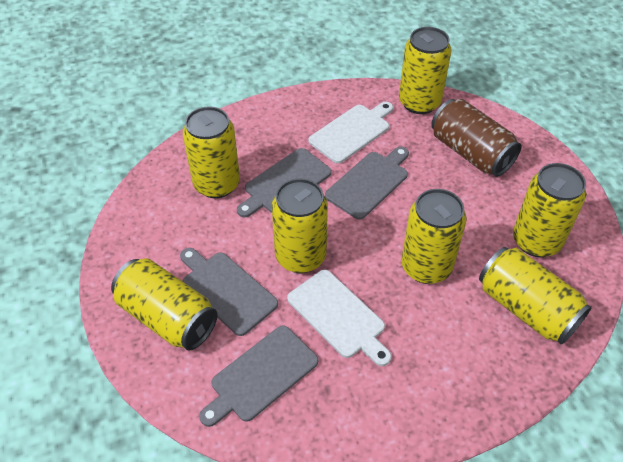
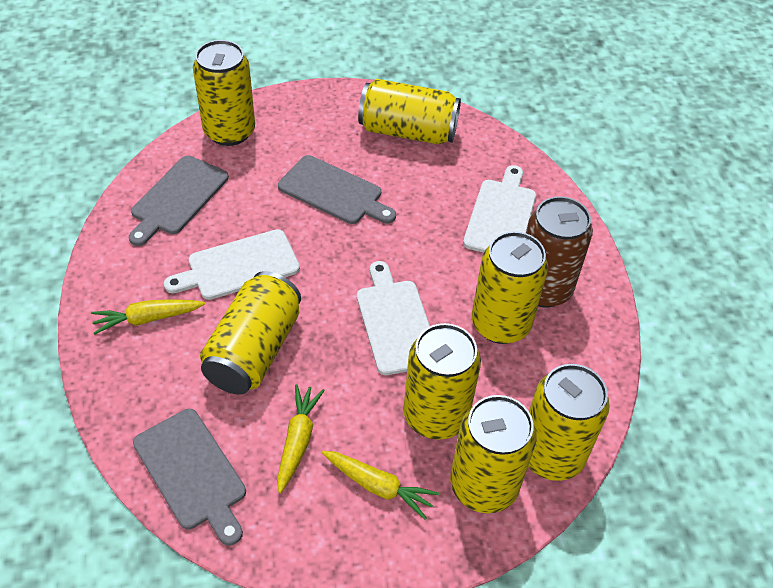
grey cutting board: 4 -> 3
white cutting board: 2 -> 3
yellow carrot: 0 -> 3

